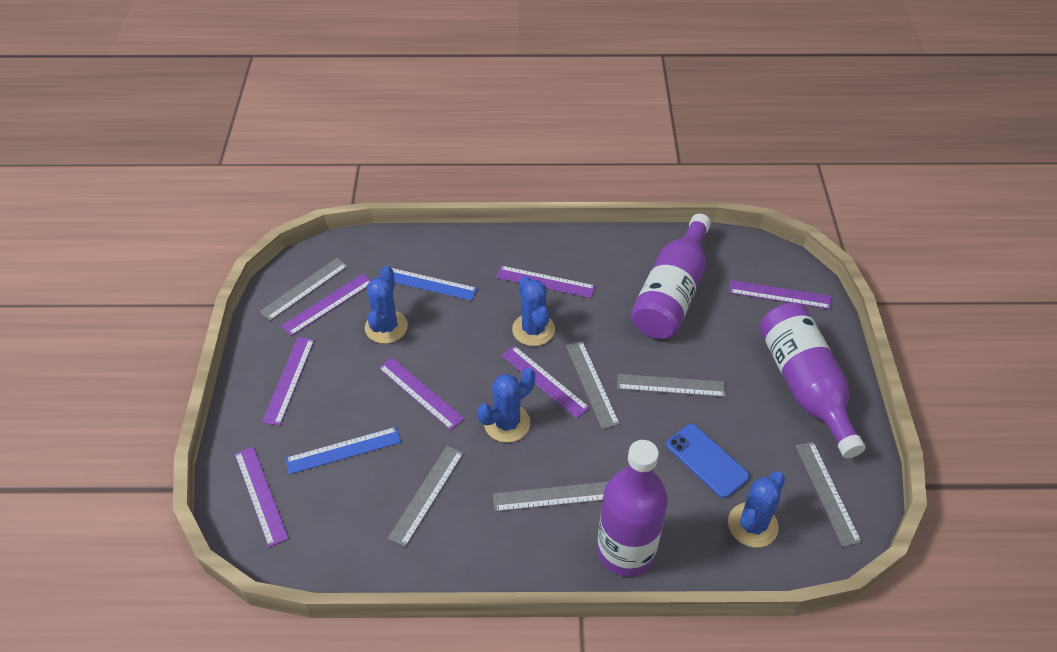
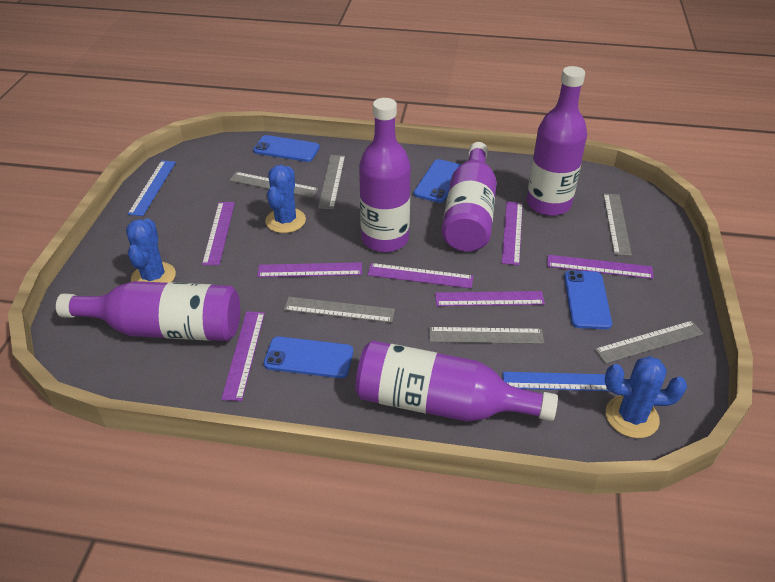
blue cactus: 4 -> 3
blue phone: 1 -> 4
purple bottle: 3 -> 5

